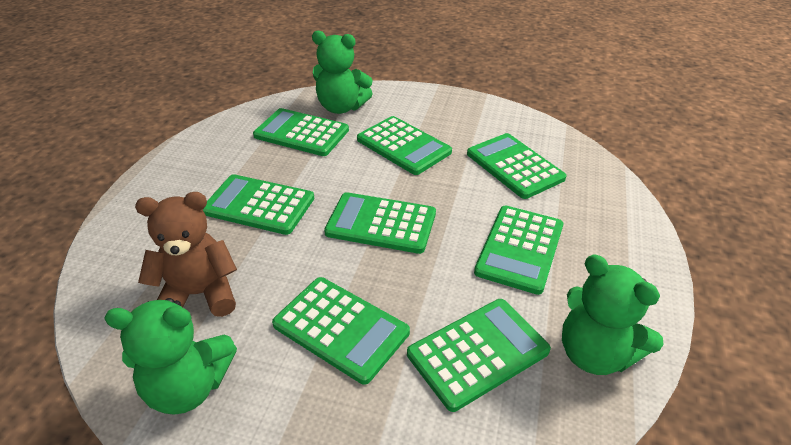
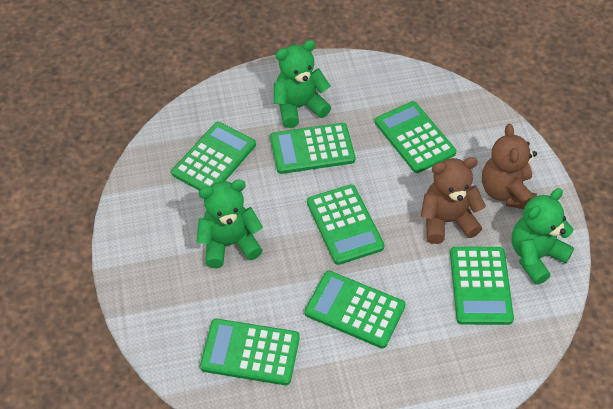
brown teddy bear: 1 -> 2
green calculator: 8 -> 7

